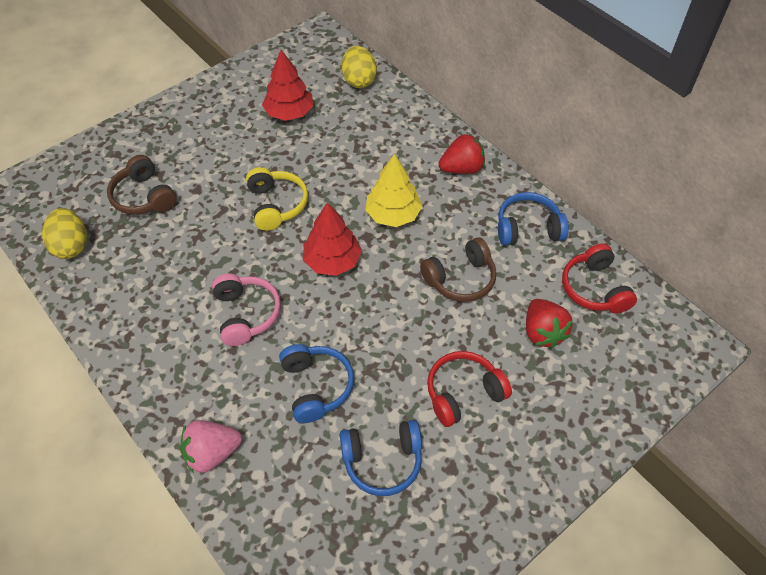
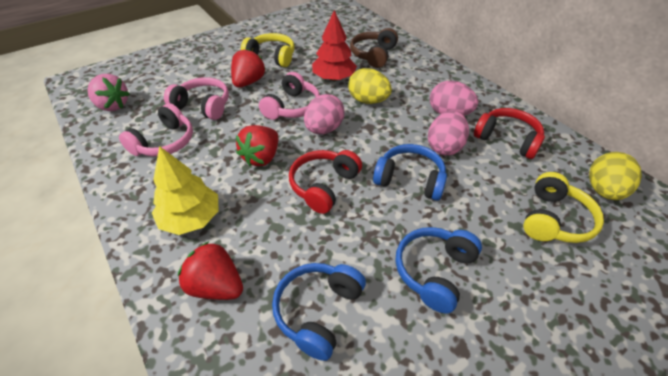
brown headphones: 2 -> 1
pink egg: 0 -> 3
pink headphones: 1 -> 3
red strawberry: 2 -> 3
red tree: 2 -> 1
yellow headphones: 1 -> 2

